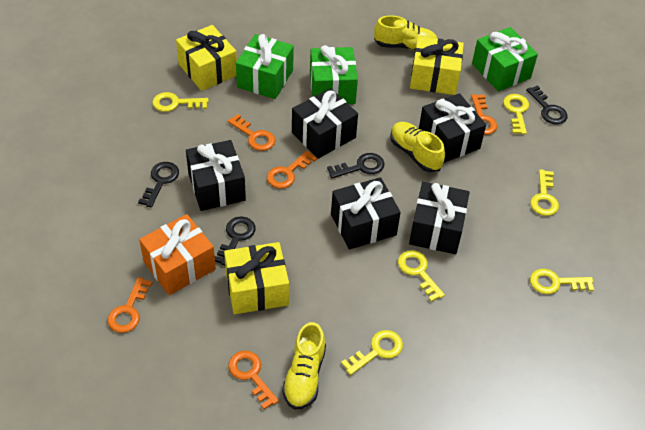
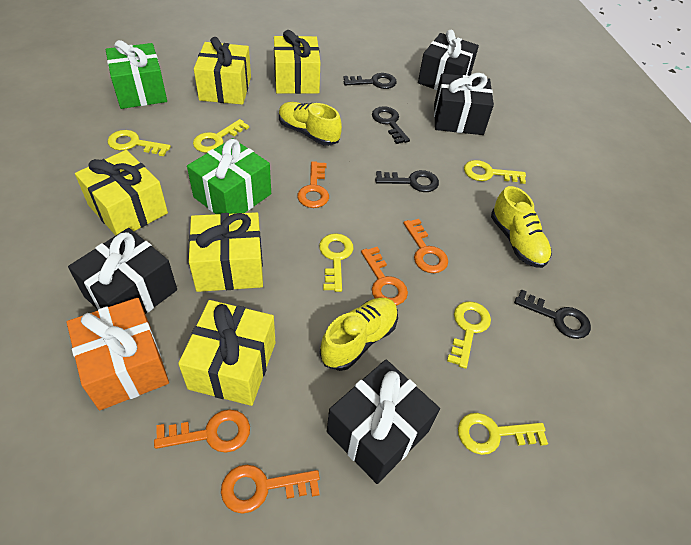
black gift: 5 -> 4
green gift: 3 -> 2
yellow gift: 3 -> 5

